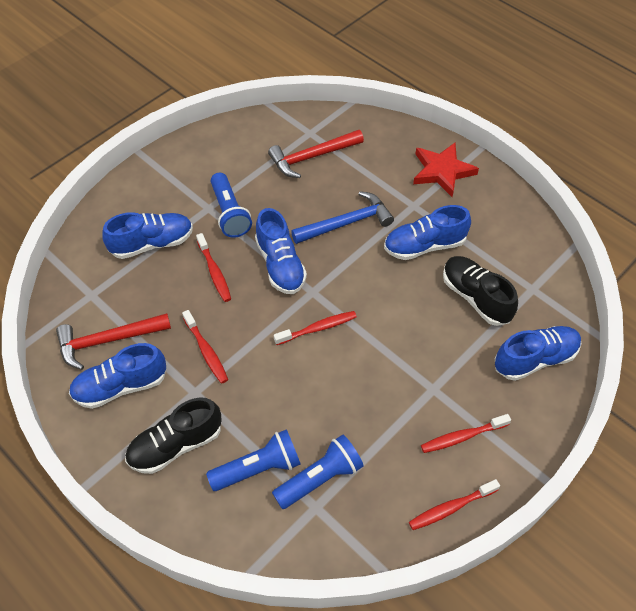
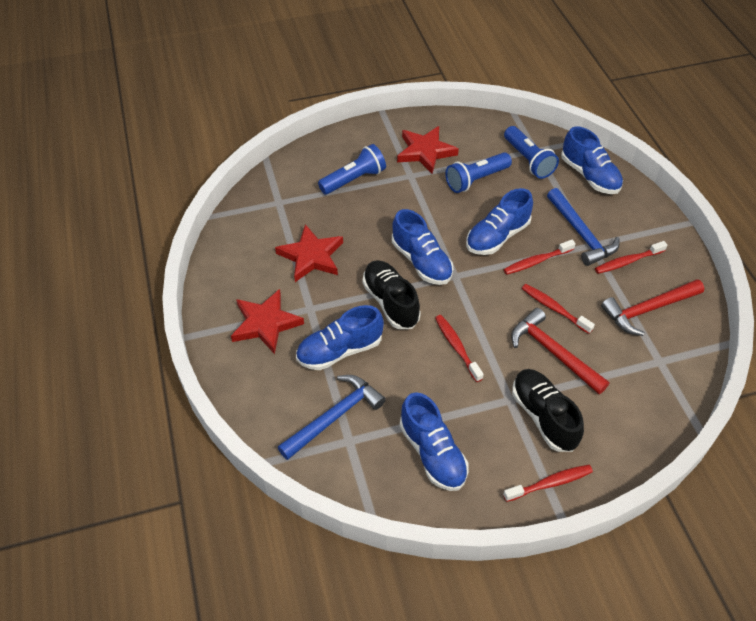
blue hammer: 1 -> 2
red star: 1 -> 3

